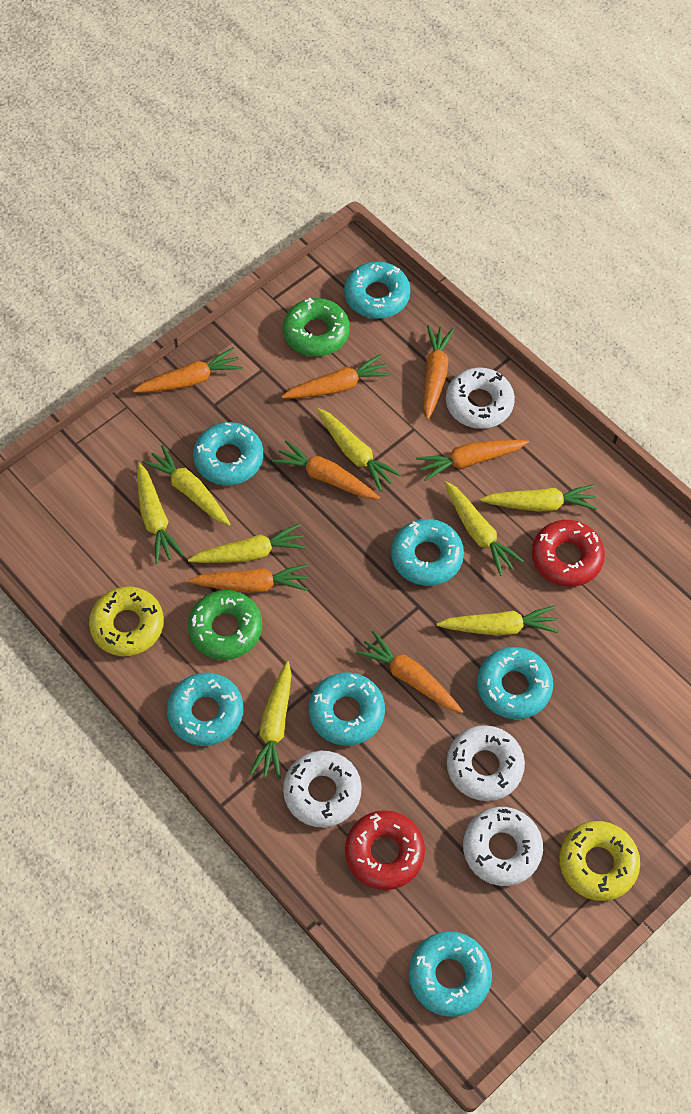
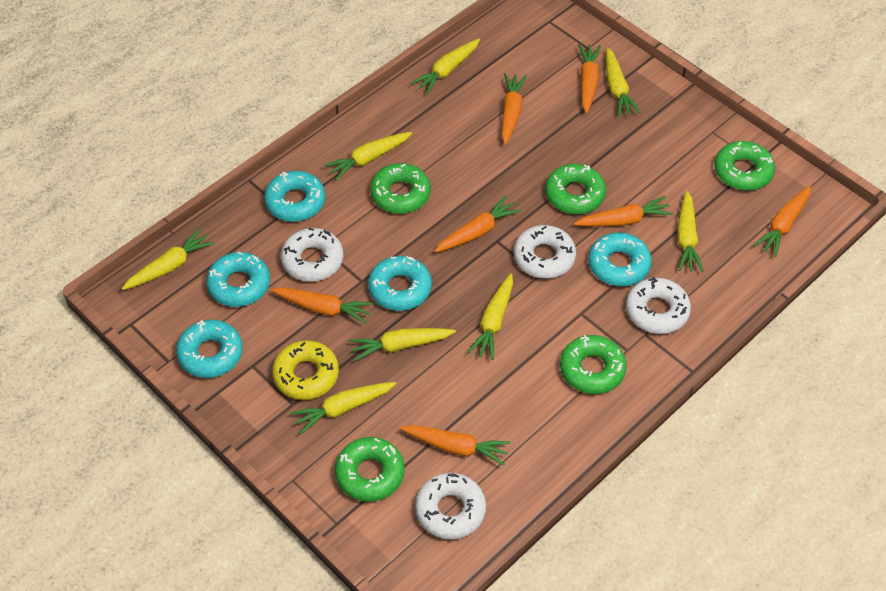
green donut: 2 -> 5
red donut: 2 -> 0
turquoise donut: 7 -> 5
yellow donut: 2 -> 1

